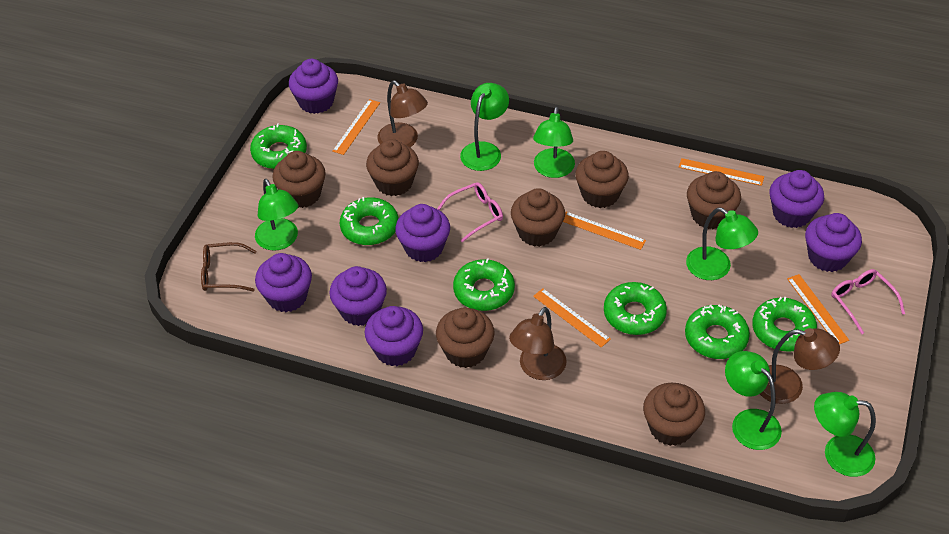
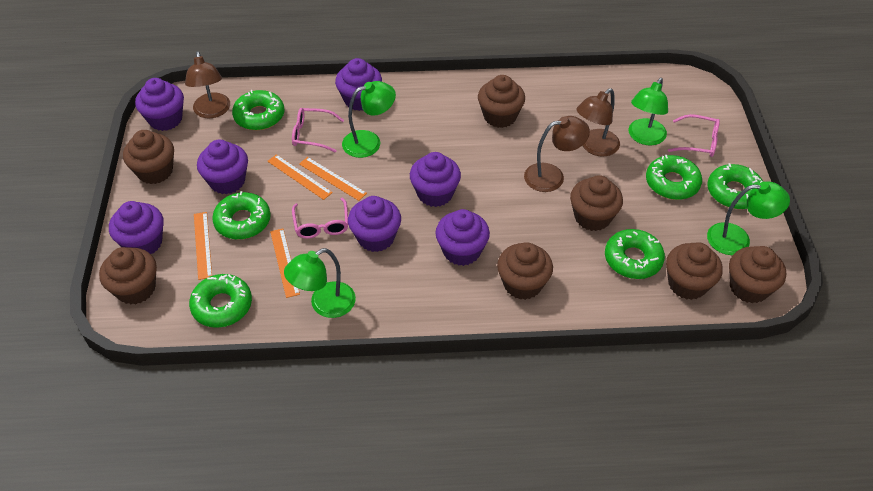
brown glasses: 1 -> 0
green lamp: 6 -> 4
orange ruler: 5 -> 4
pink glasses: 2 -> 3

